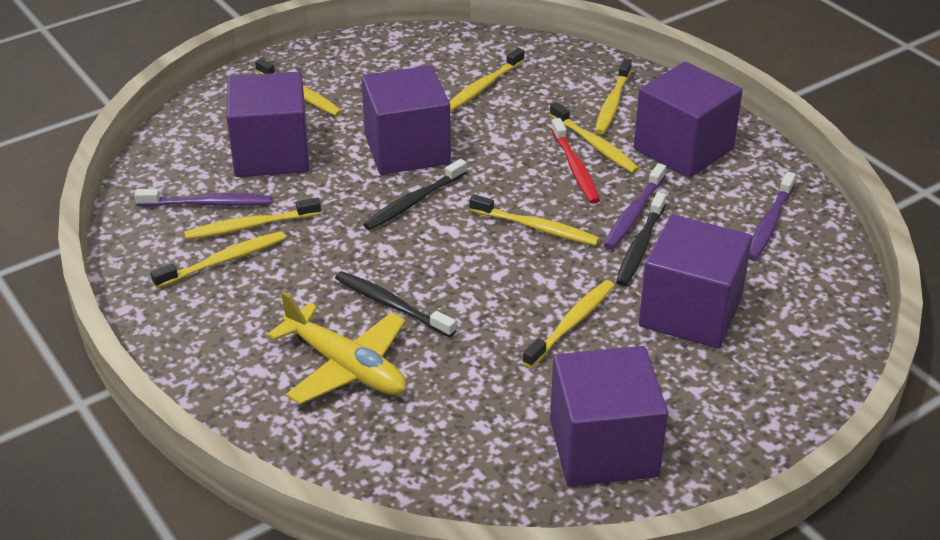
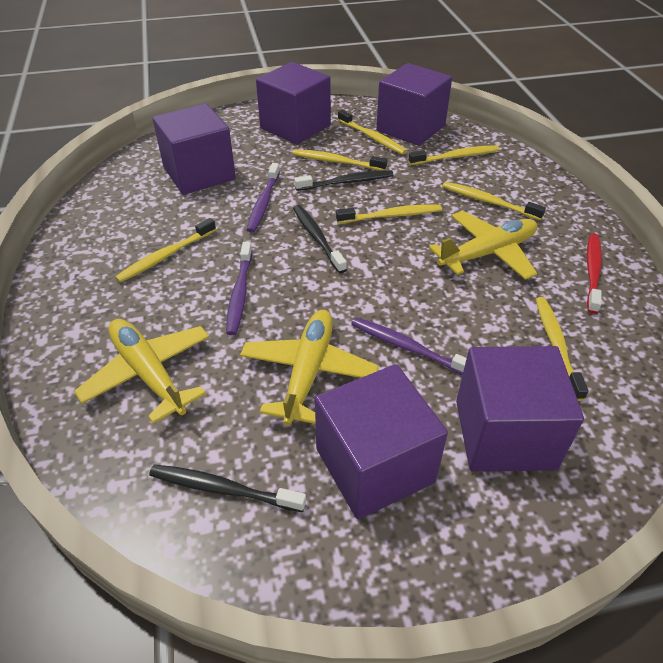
yellow plane: 1 -> 3
yellow toothbrush: 8 -> 7

